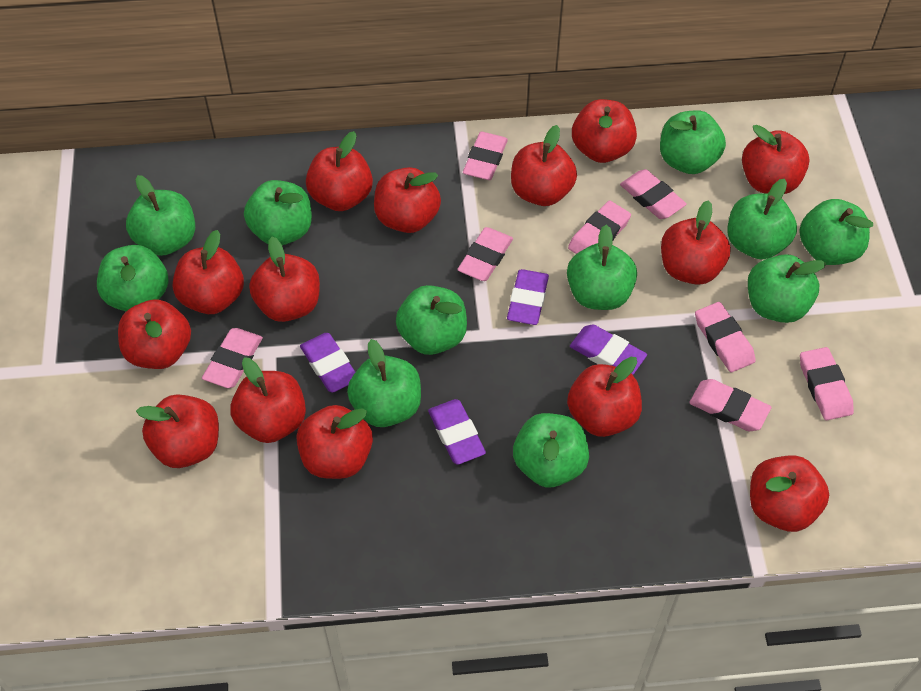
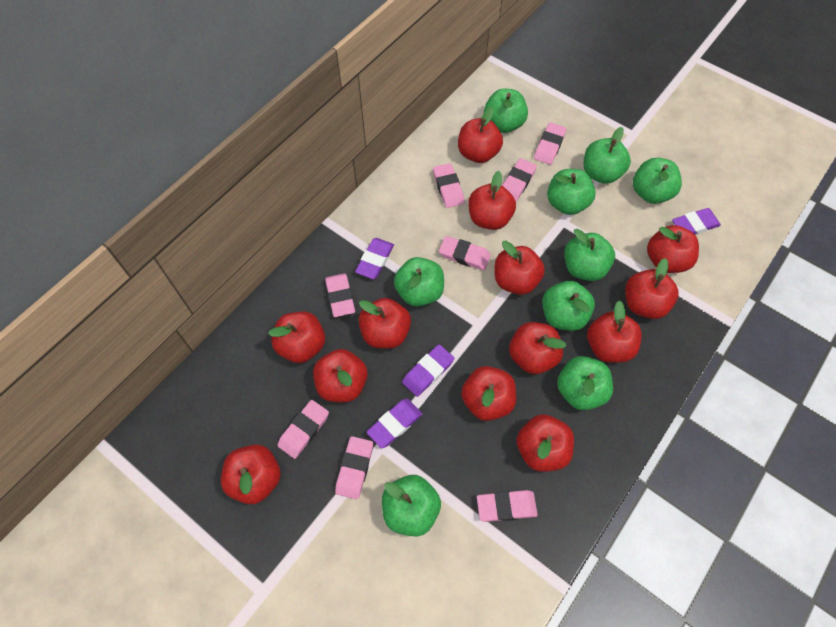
green apple: 11 -> 9
red apple: 14 -> 13

